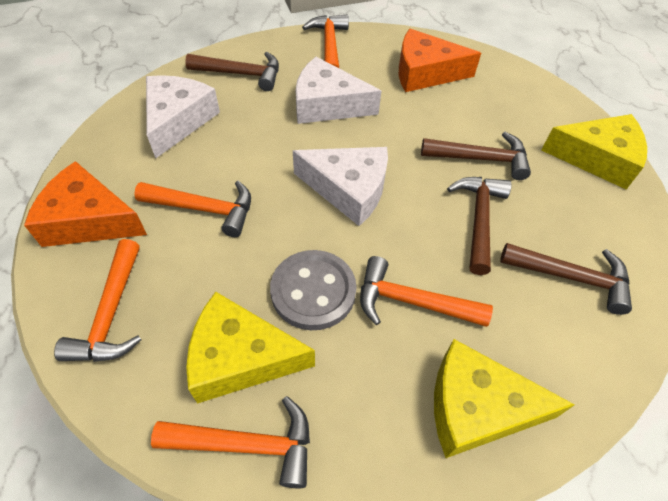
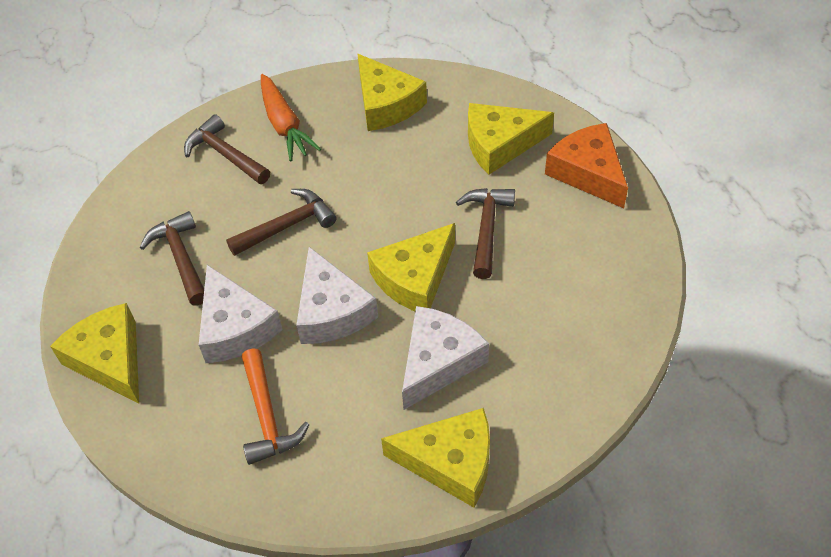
grey button: 1 -> 0
orange carrot: 0 -> 1
orange cheese: 2 -> 1
orange hammer: 5 -> 1
yellow cheese: 3 -> 5

